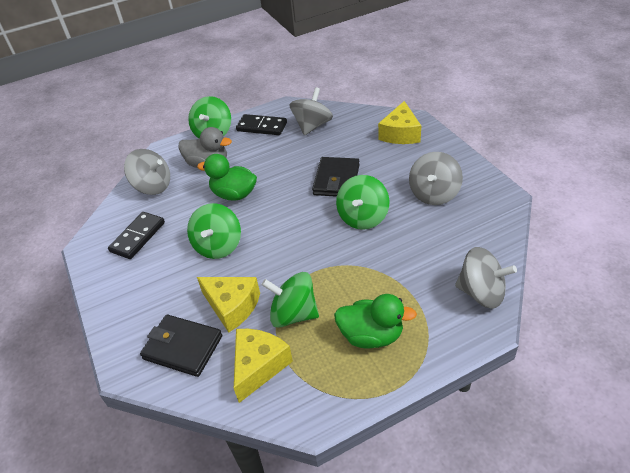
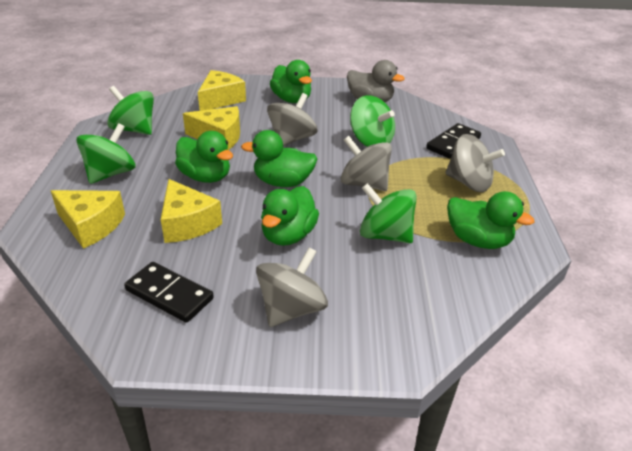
black wallet: 2 -> 0
green duck: 2 -> 5
yellow cheese: 3 -> 4

